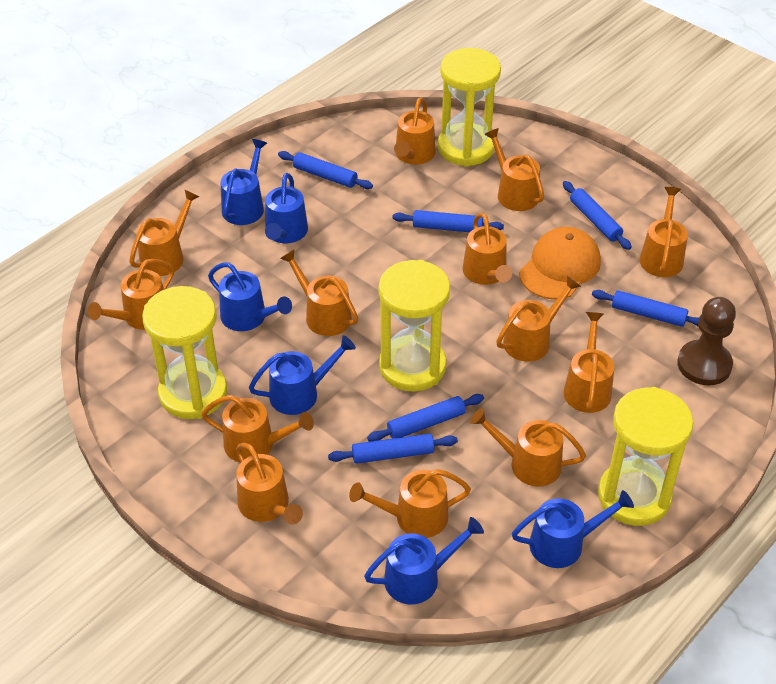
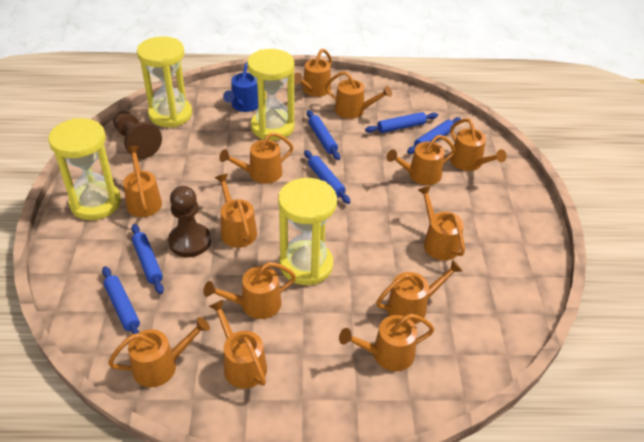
blue watering can: 6 -> 1
brown pawn: 1 -> 2
orange cap: 1 -> 0

